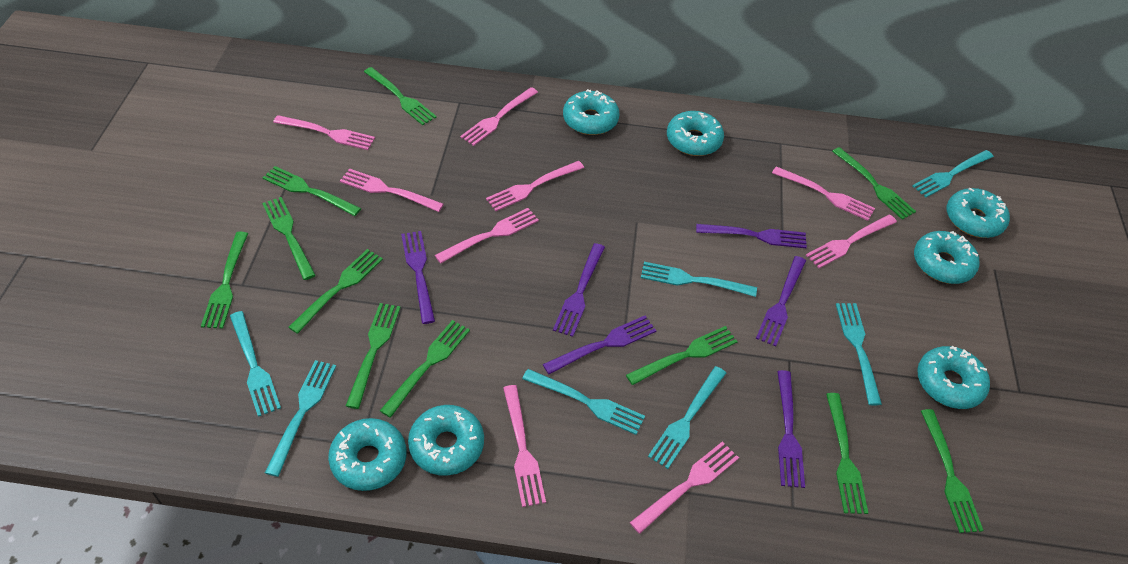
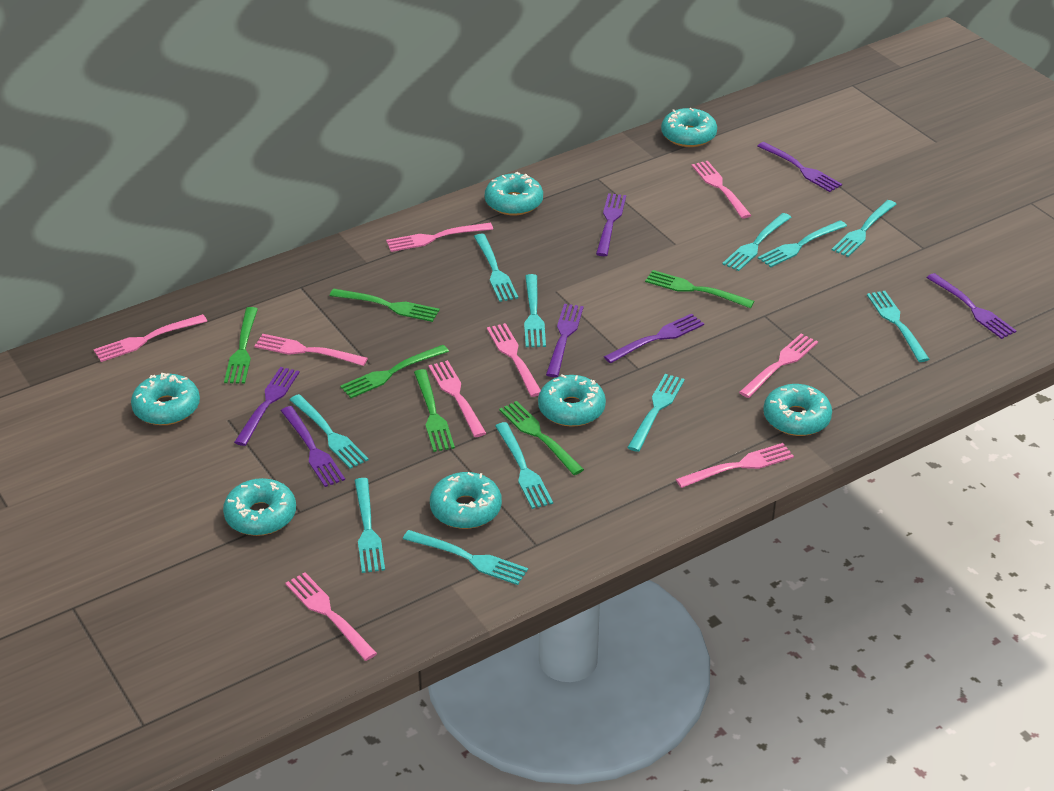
green fork: 11 -> 6
purple fork: 6 -> 7
turquoise fork: 7 -> 11

